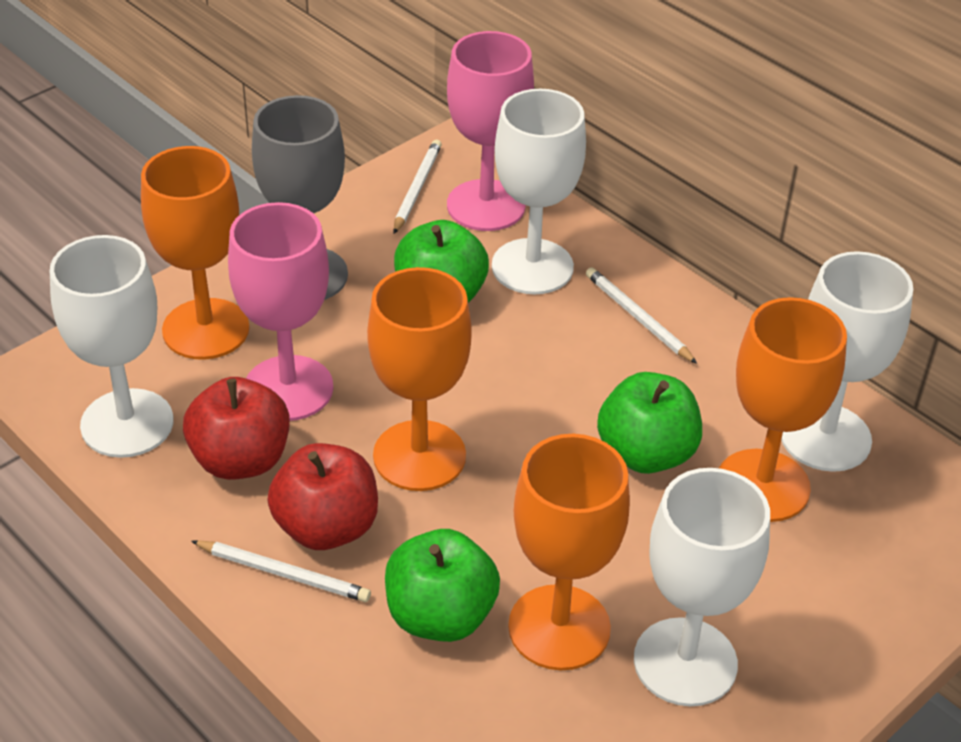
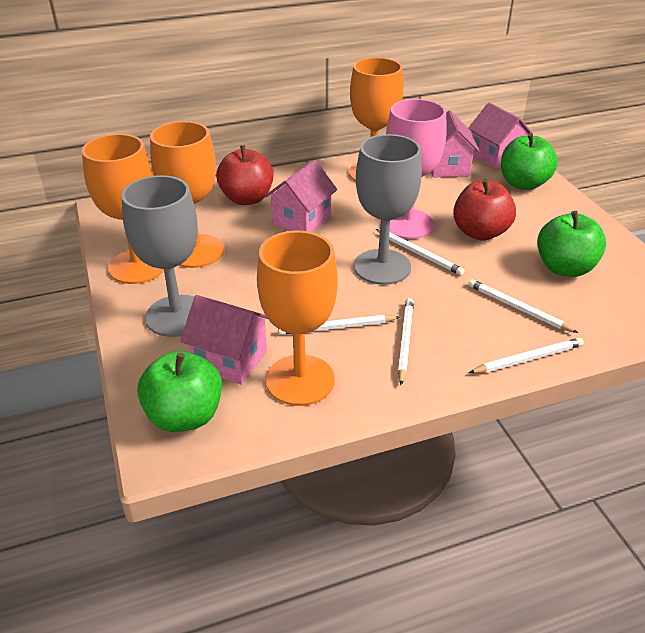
grey goblet: 1 -> 2
pink goblet: 2 -> 1
pink house: 0 -> 4
white goblet: 4 -> 0
white pencil: 3 -> 5

